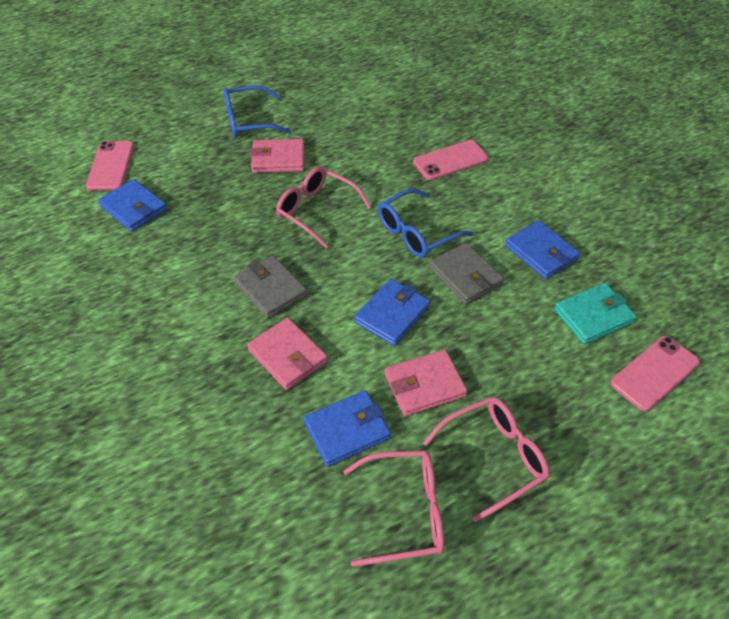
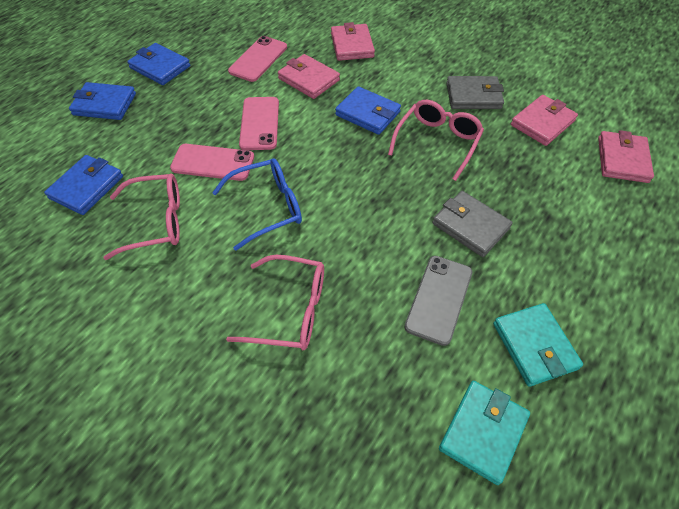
blue glasses: 2 -> 1
grey phone: 0 -> 1
pink wallet: 3 -> 4
turquoise wallet: 1 -> 2

